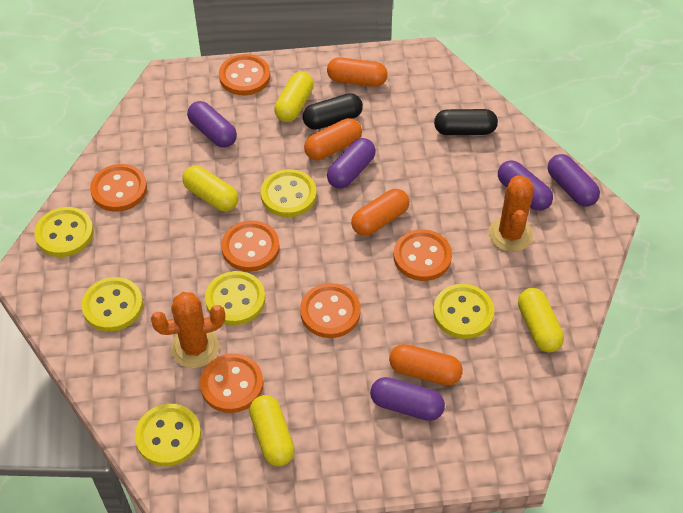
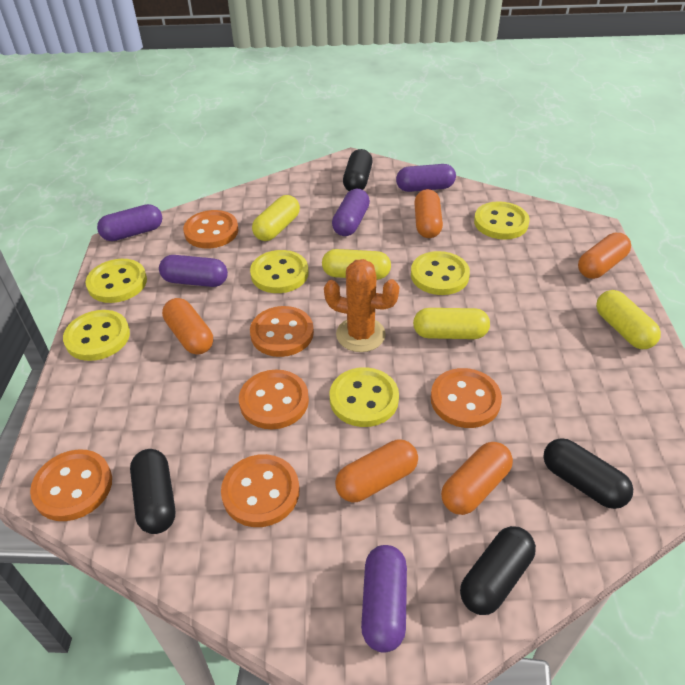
black capsule: 2 -> 4
orange cactus: 2 -> 1
orange capsule: 4 -> 5

